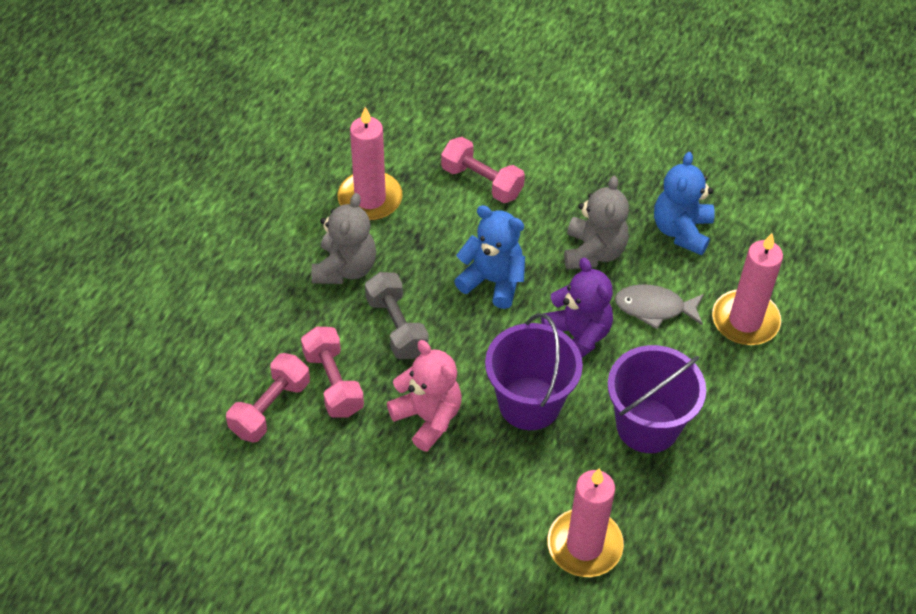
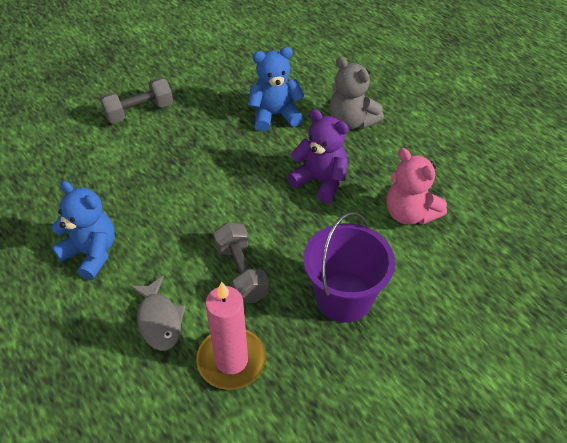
grey dumbbell: 1 -> 2
grey teddy bear: 2 -> 1
pink candle: 3 -> 1
pink dumbbell: 3 -> 0
purple bucket: 2 -> 1

